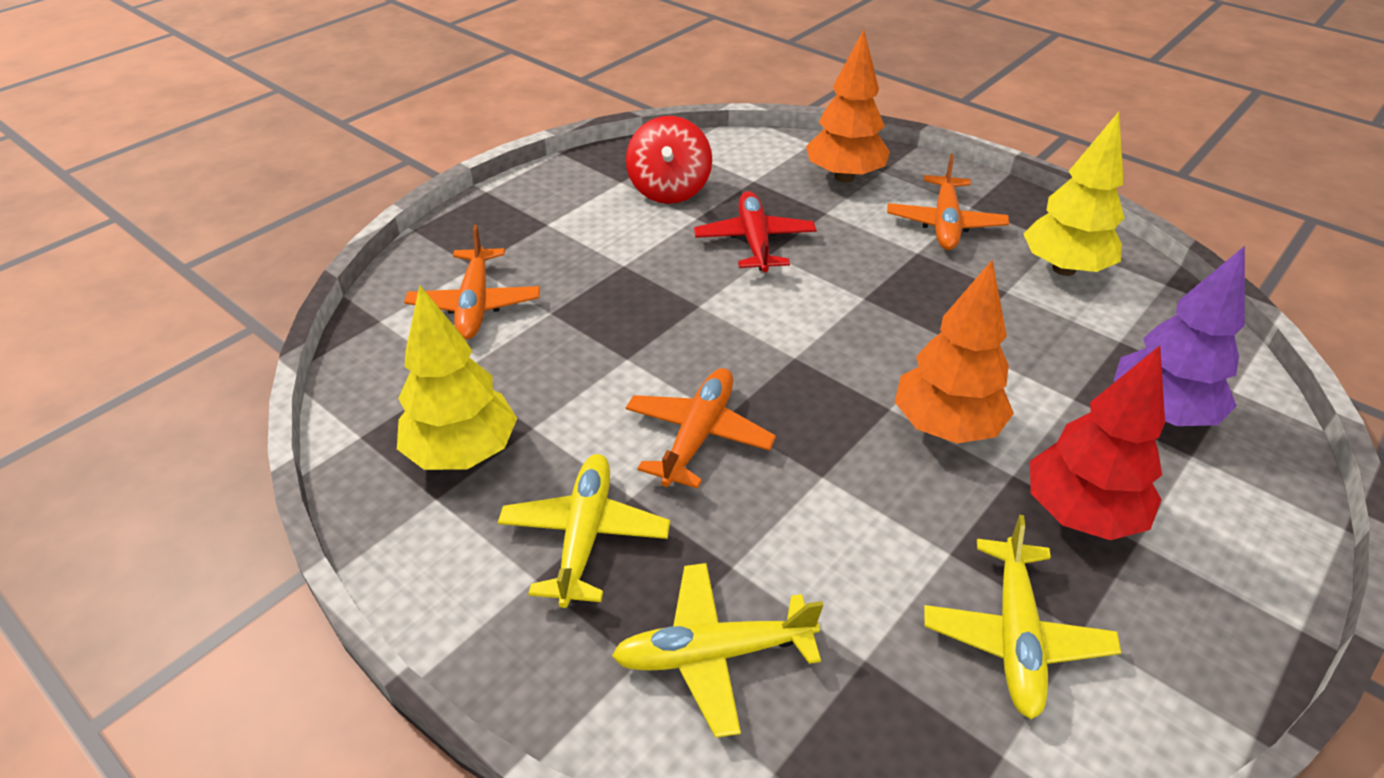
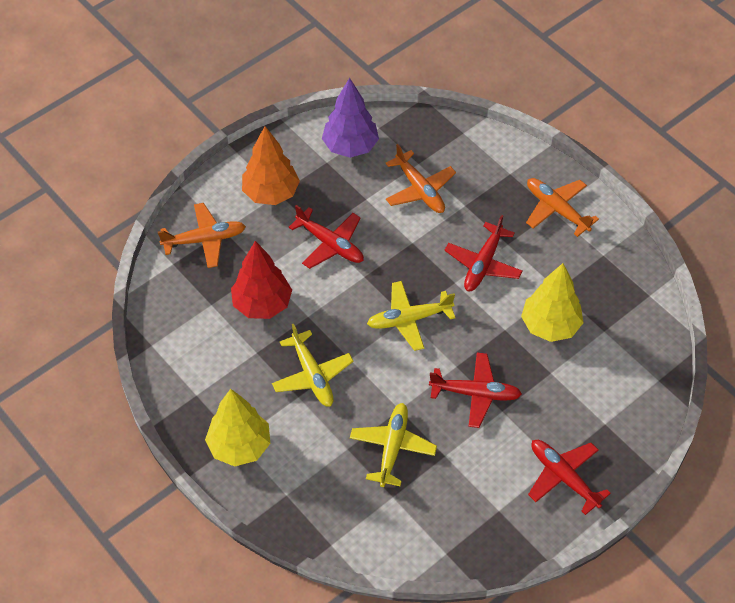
orange tree: 2 -> 1
red plane: 1 -> 4
red spinning top: 1 -> 0

